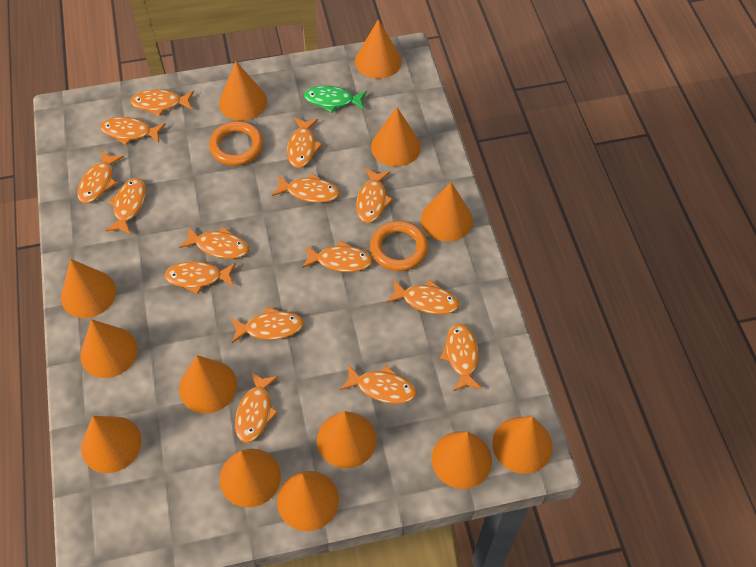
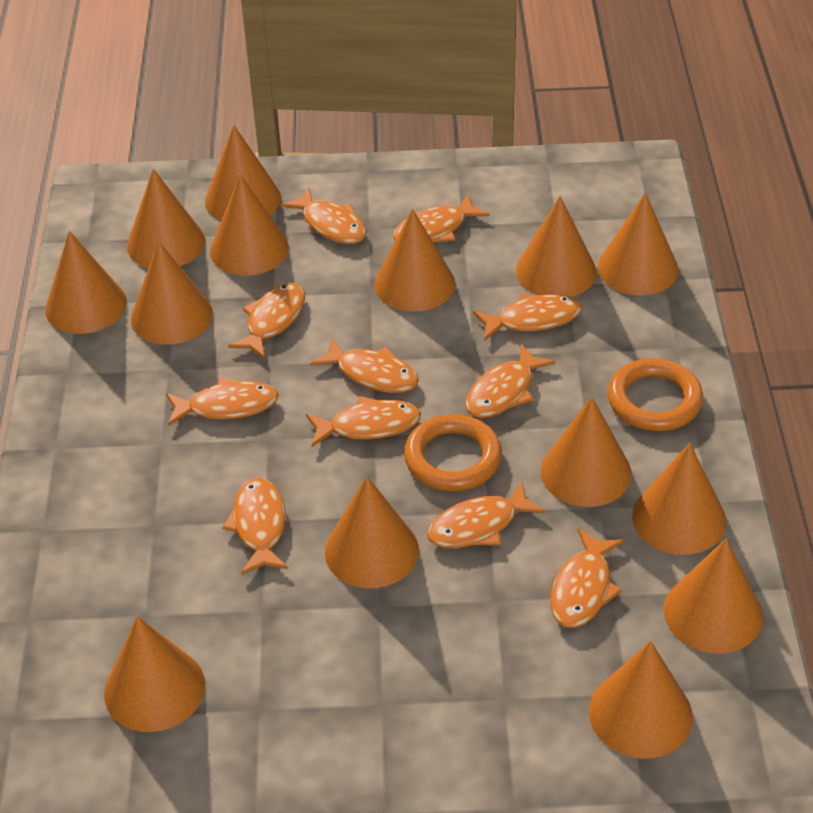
green fish: 1 -> 0
orange cone: 13 -> 14
orange fish: 15 -> 11

